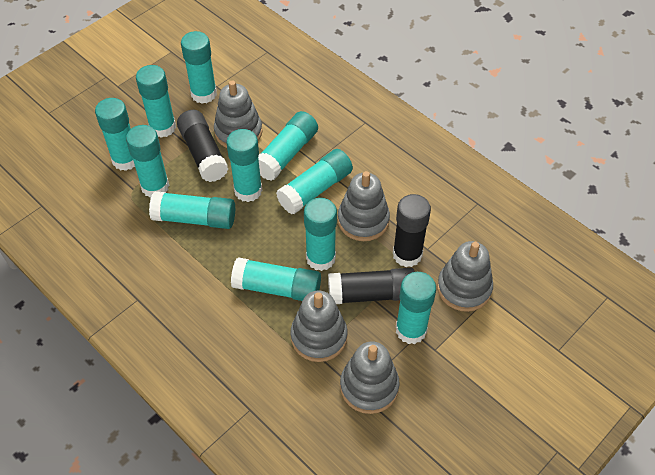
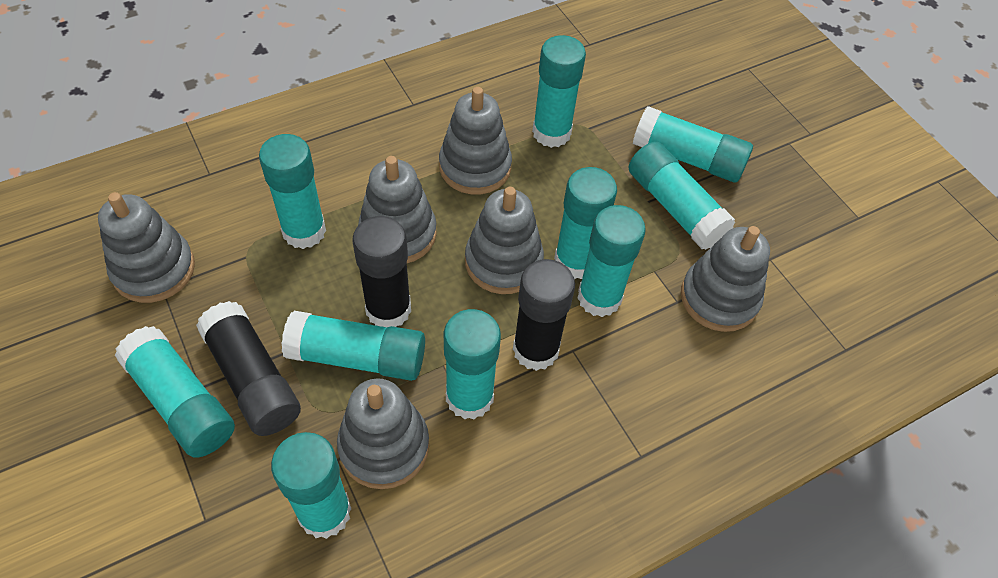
grey stacking toy: 5 -> 6
turquoise glue stick: 11 -> 10

